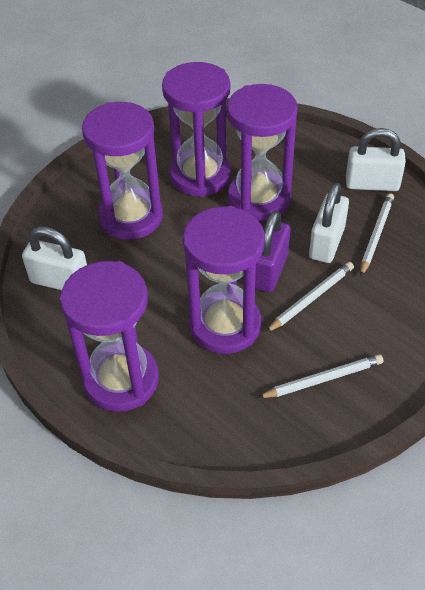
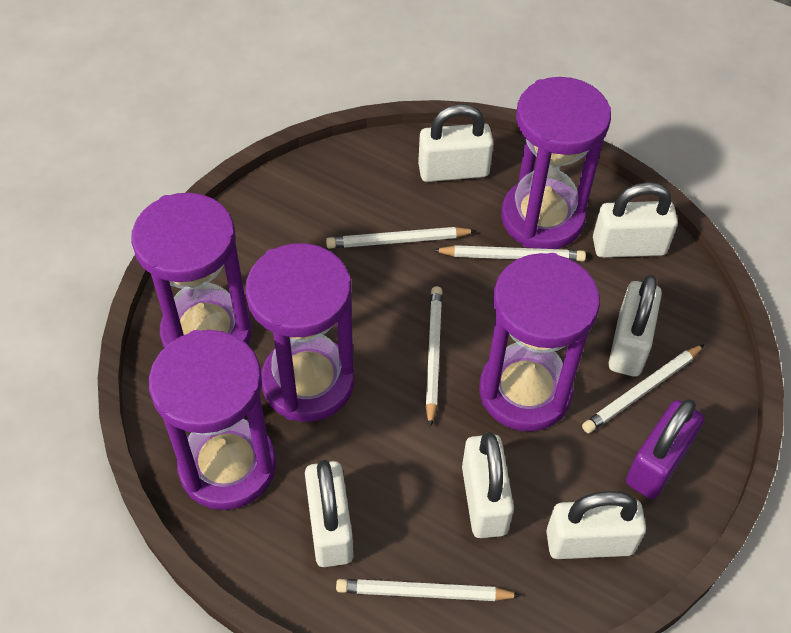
white padlock: 3 -> 6
white pencil: 3 -> 5

